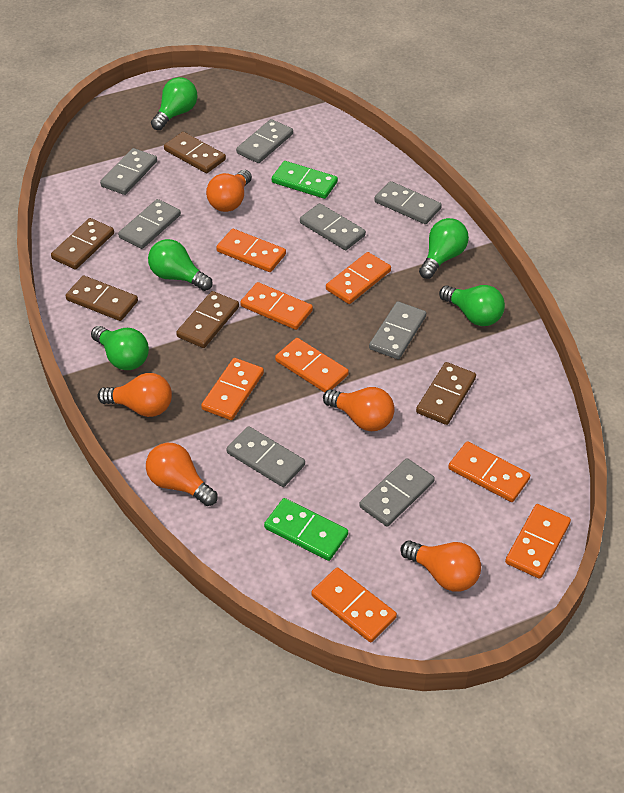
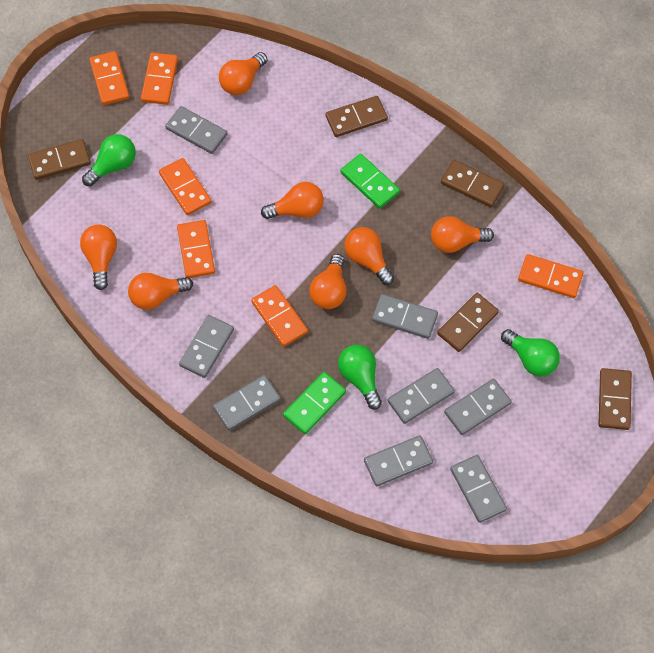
green light bulb: 5 -> 3
orange domino: 8 -> 6
orange light bulb: 5 -> 7

